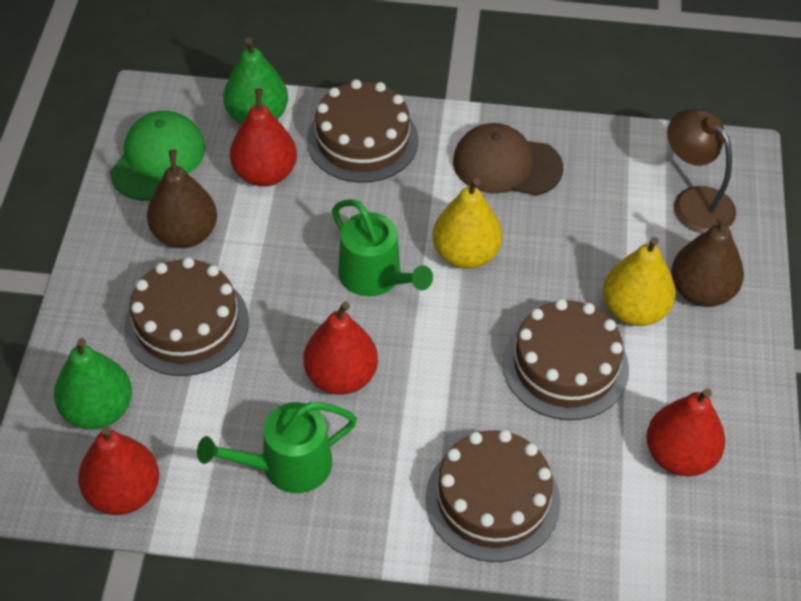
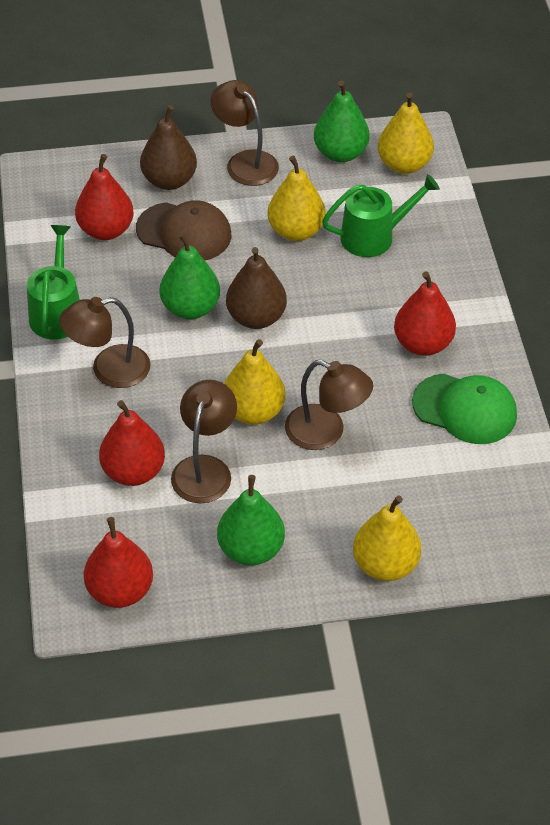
brown cake: 4 -> 0
brown lamp: 1 -> 4
green pear: 2 -> 3
yellow pear: 2 -> 4

